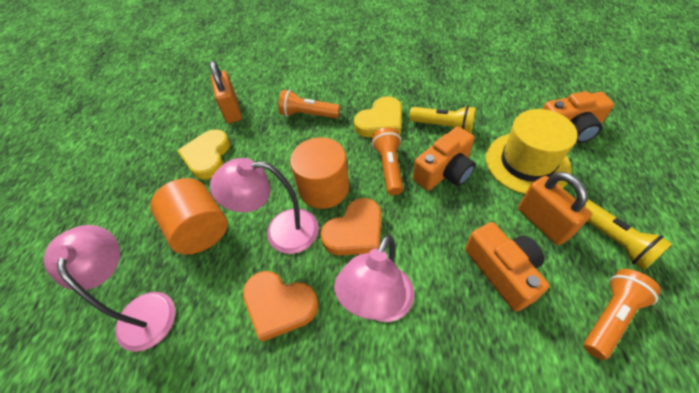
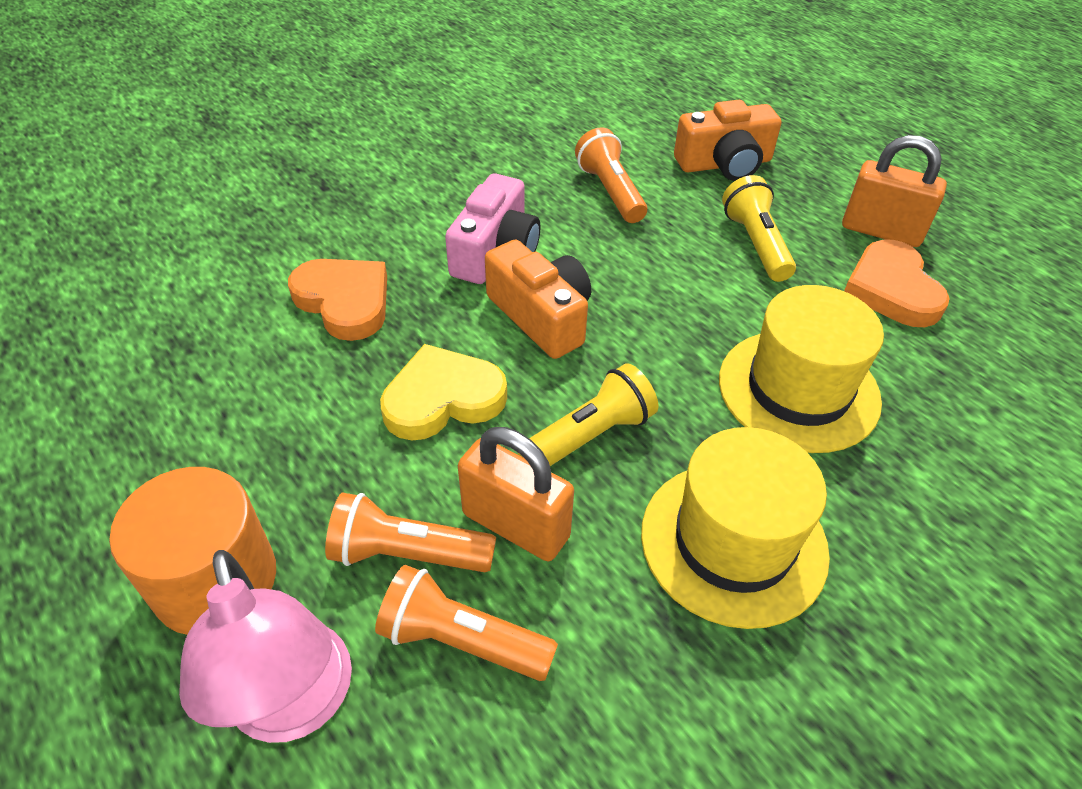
orange camera: 3 -> 2
orange cylinder: 2 -> 1
pink camera: 0 -> 1
pink lamp: 3 -> 1
yellow hat: 1 -> 2
yellow heart: 2 -> 1

